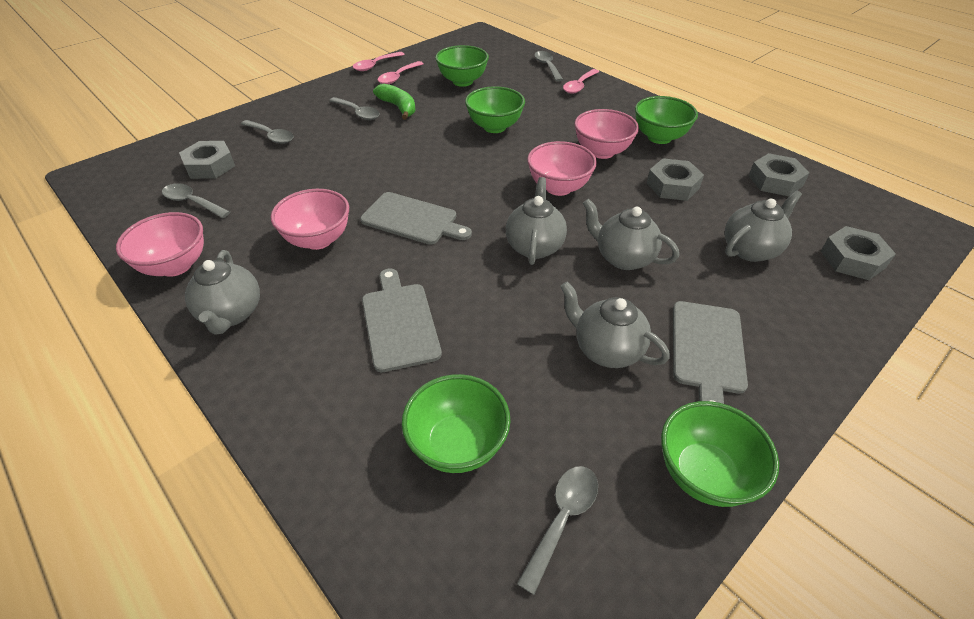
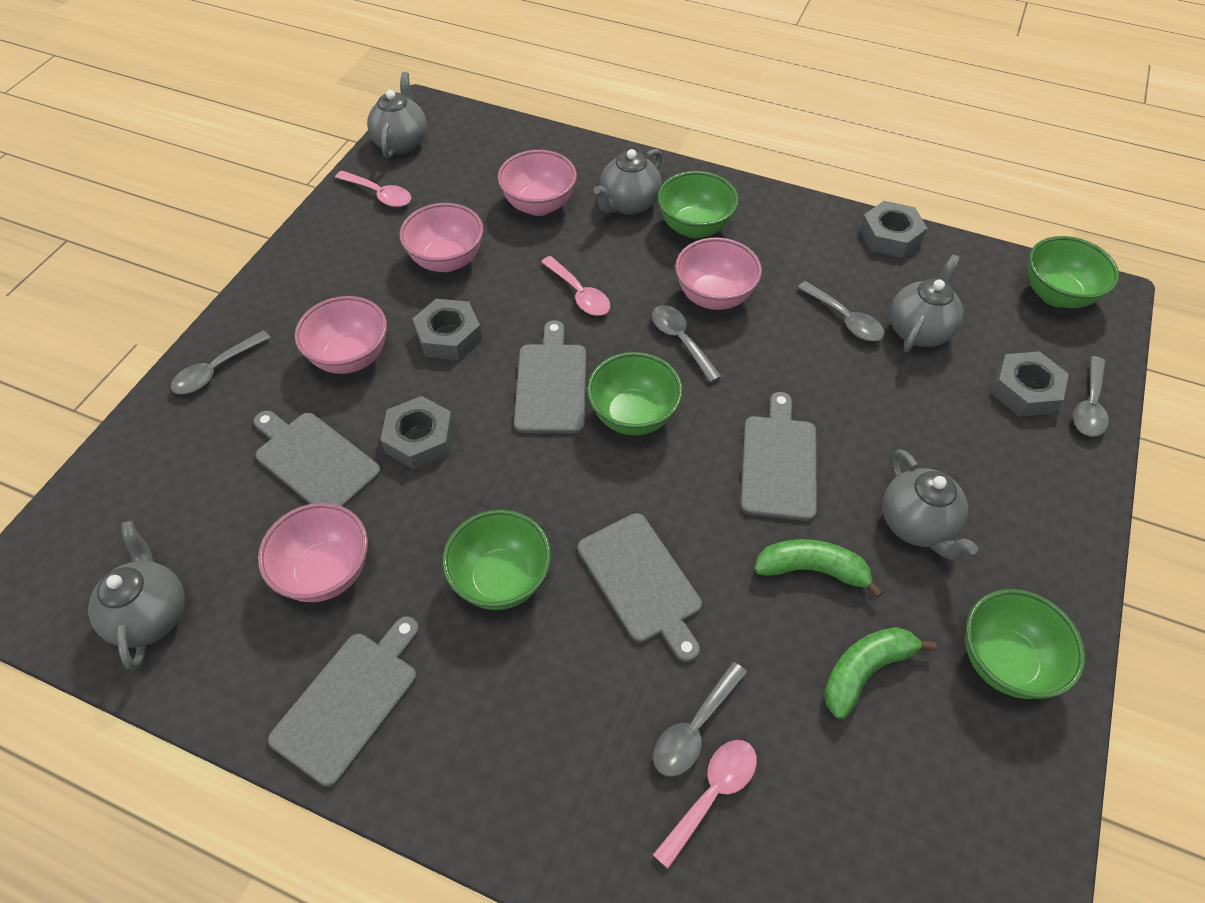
green banana: 1 -> 2
grey cutting board: 3 -> 5
pink bowl: 4 -> 5

